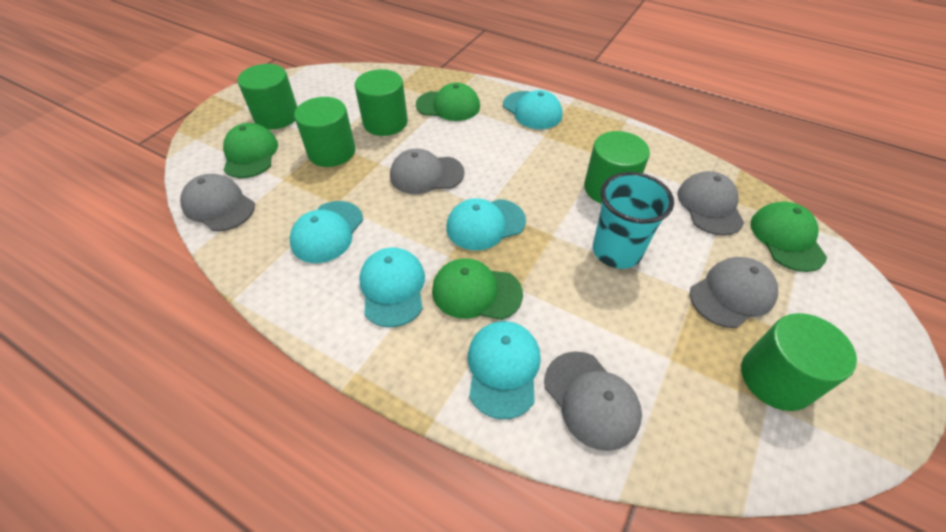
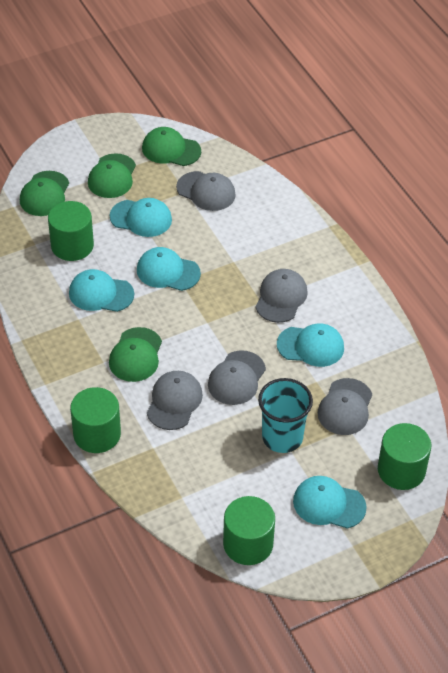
green cylinder: 5 -> 4

